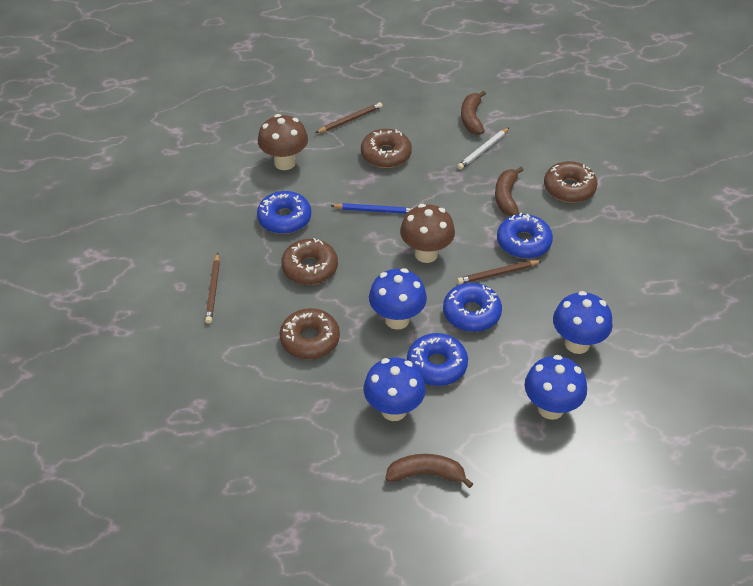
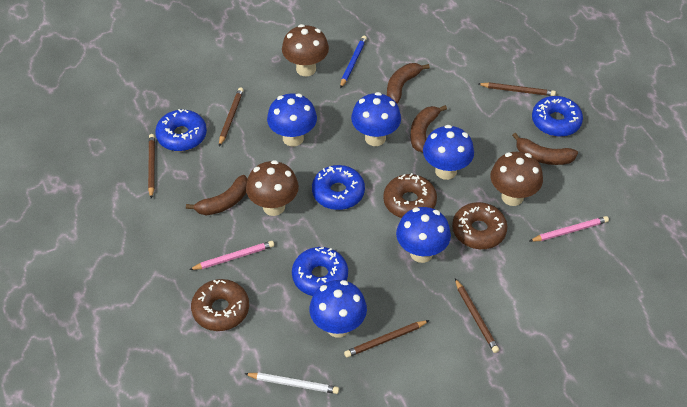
blue mushroom: 4 -> 5
brown banana: 3 -> 4
brown donut: 4 -> 3
brown mushroom: 2 -> 3
brown pencil: 3 -> 5
pink pencil: 0 -> 2

